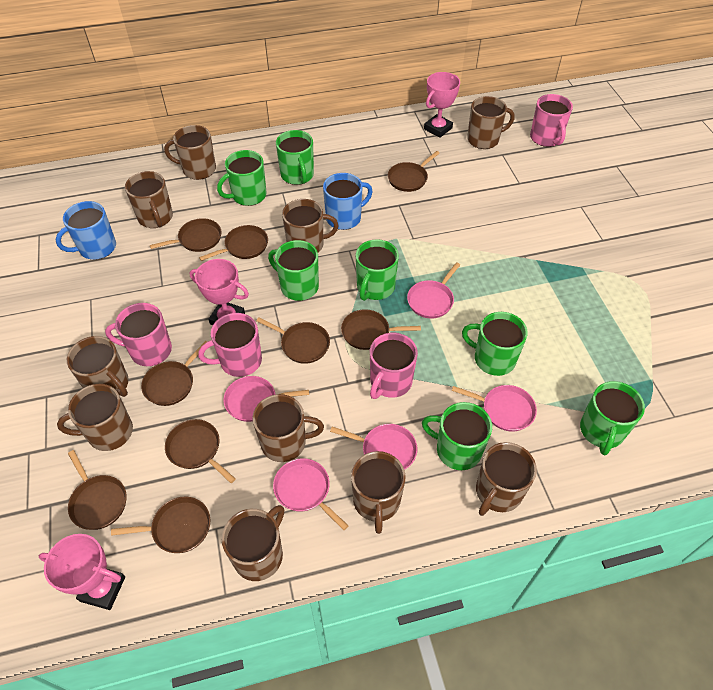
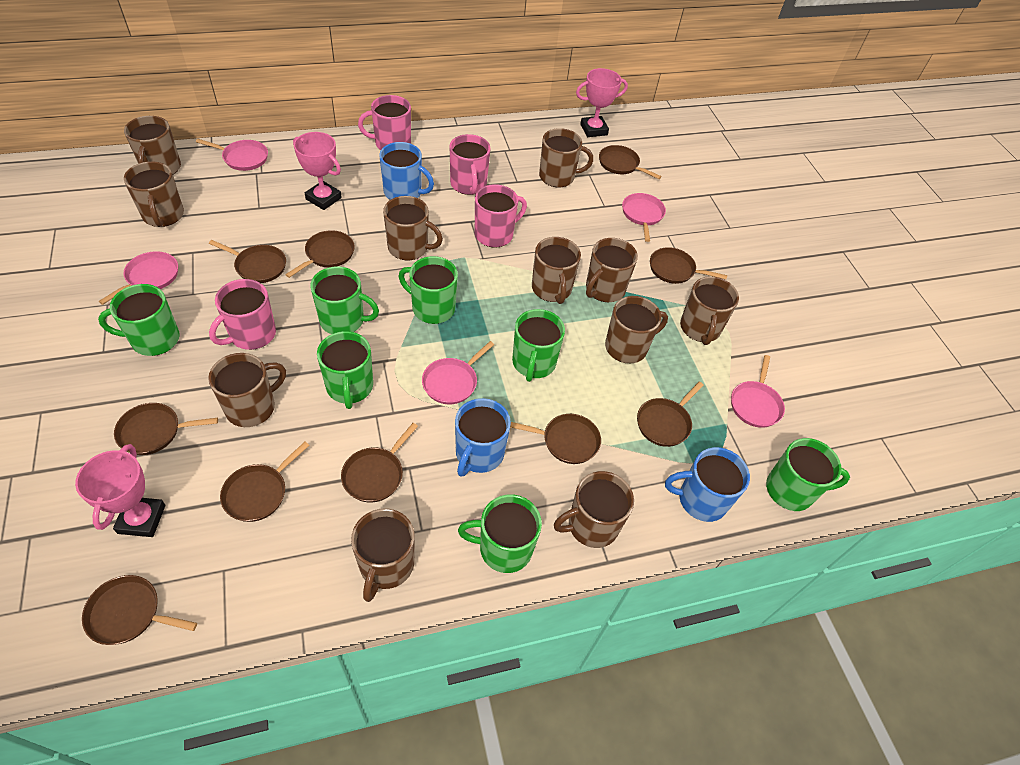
blue mug: 2 -> 3
brown mug: 10 -> 11
brown pan: 9 -> 10

